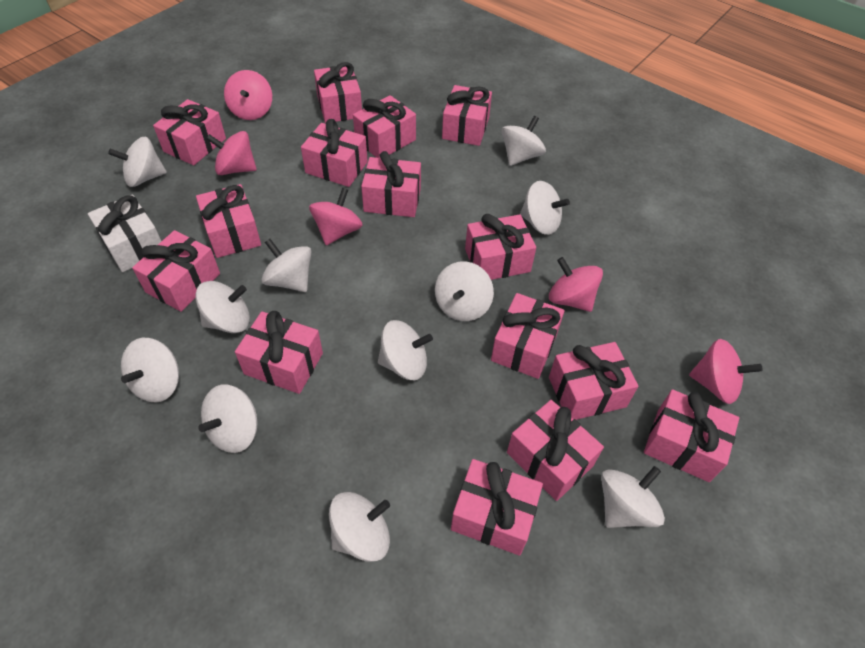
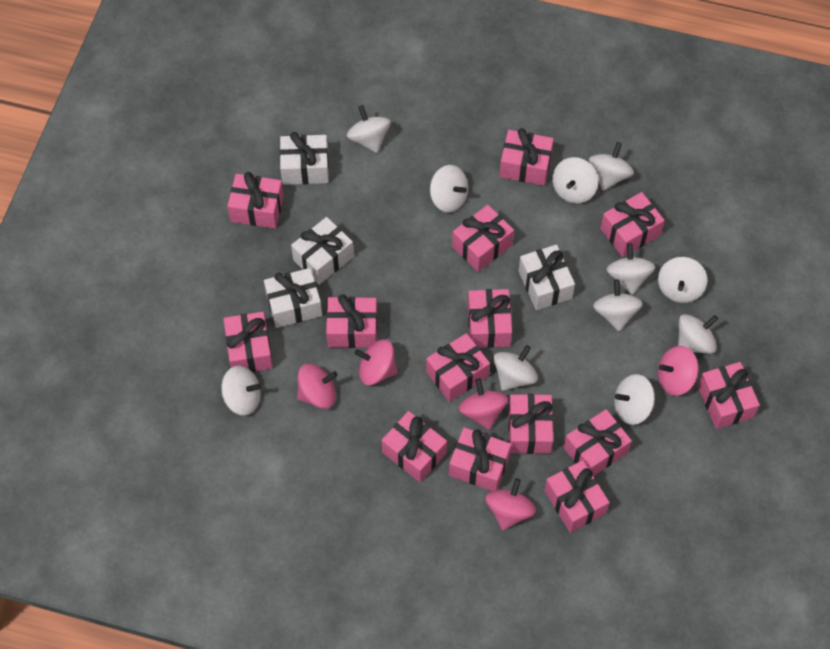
pink gift: 15 -> 14
white gift: 1 -> 4

